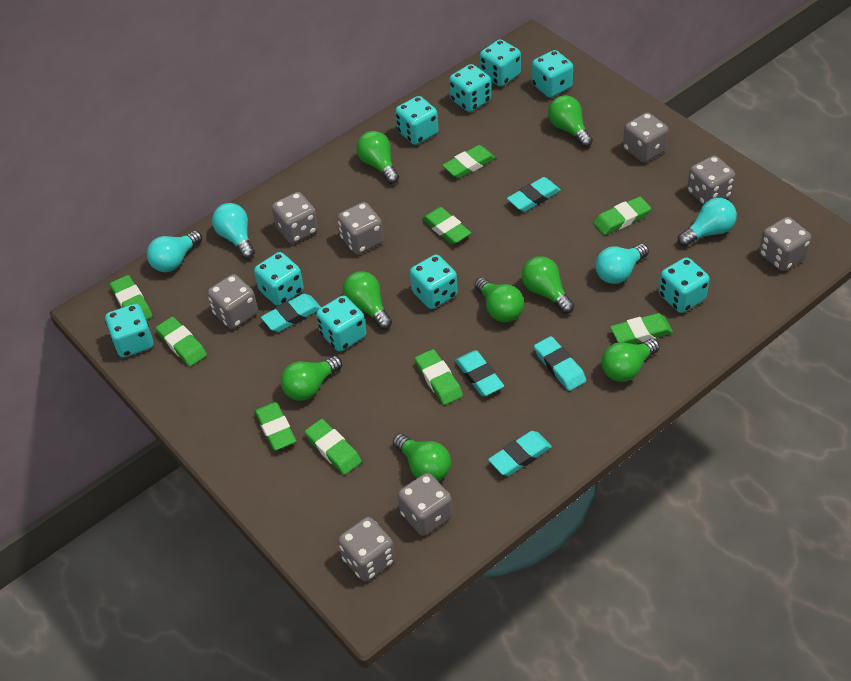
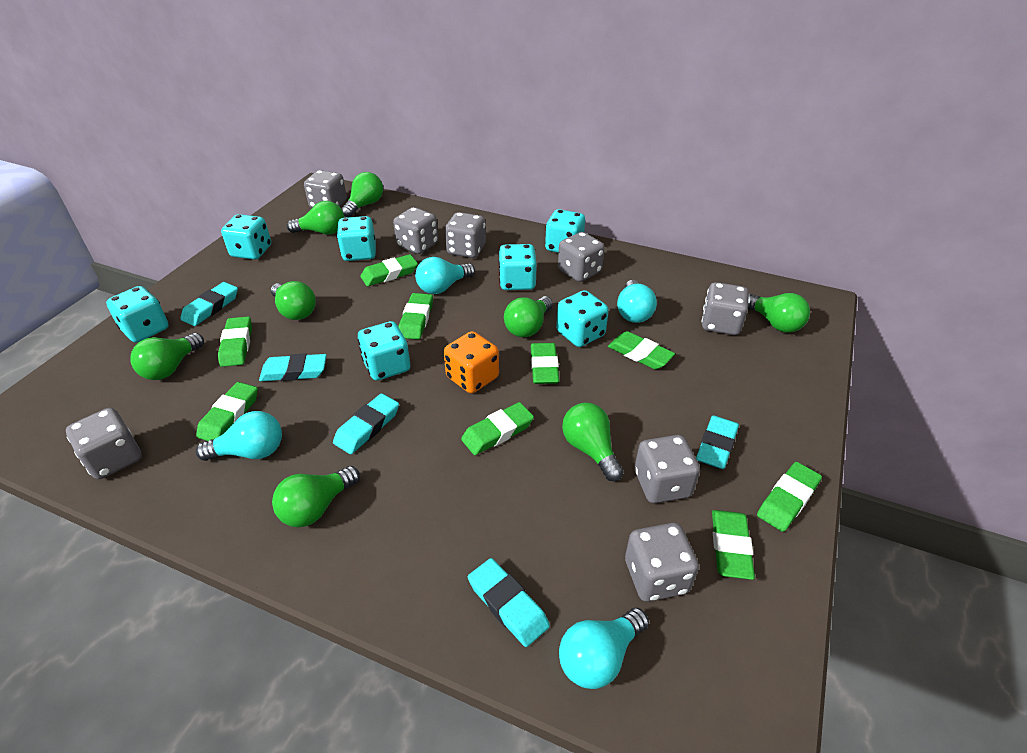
orange dice: 0 -> 1
turquoise dice: 9 -> 7

